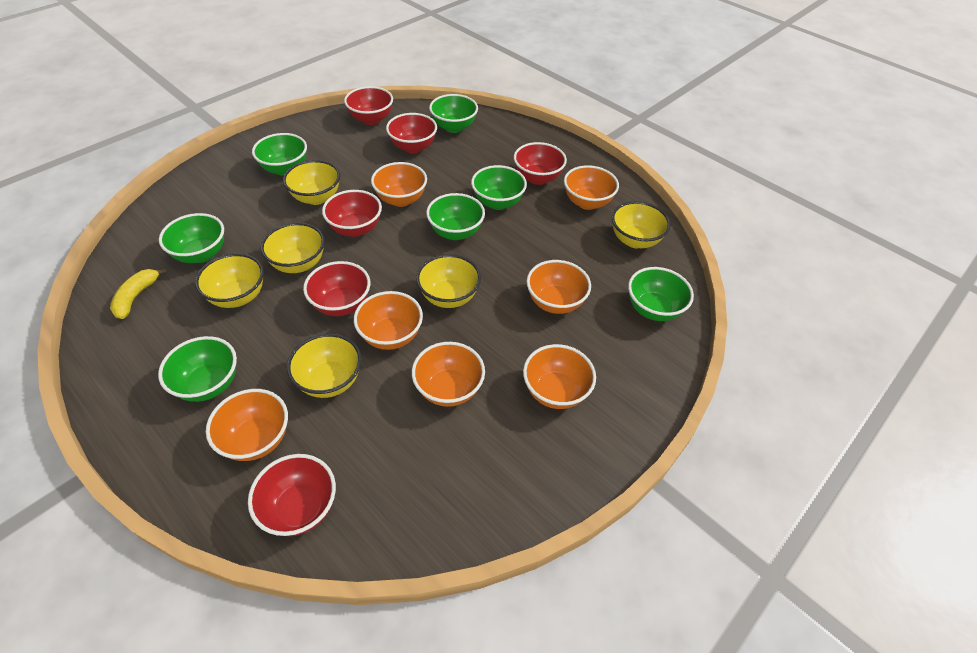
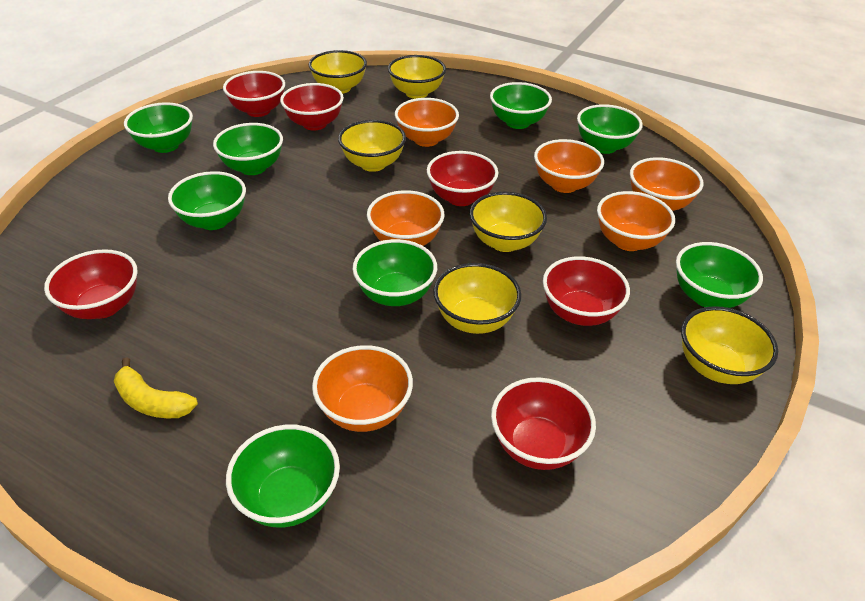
green bowl: 7 -> 8
orange bowl: 7 -> 6

